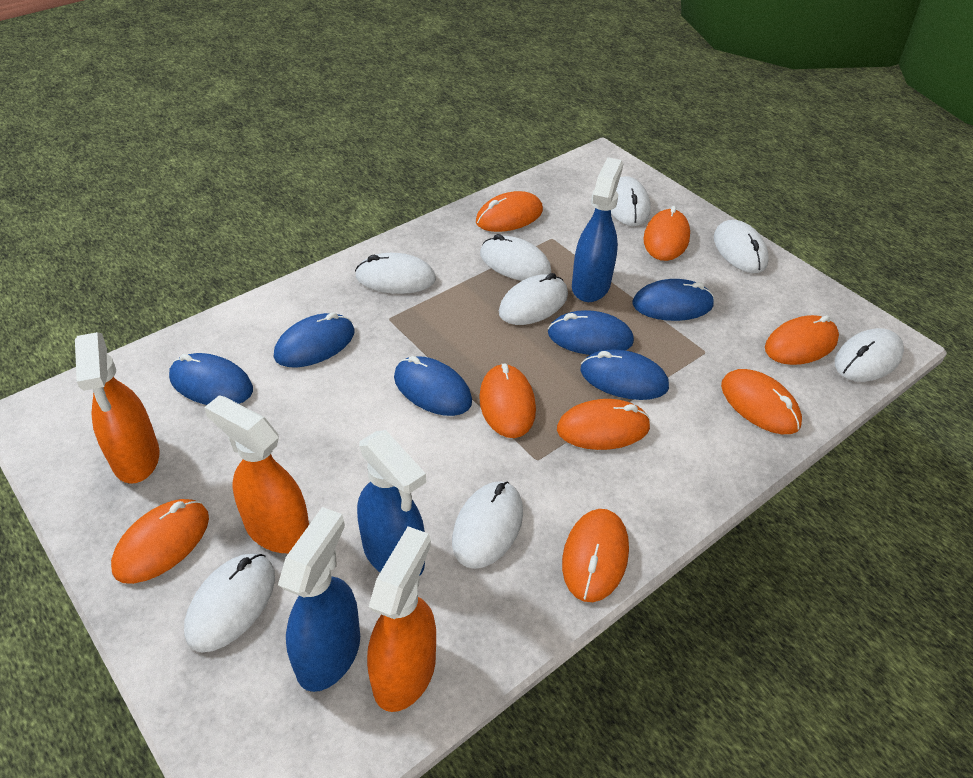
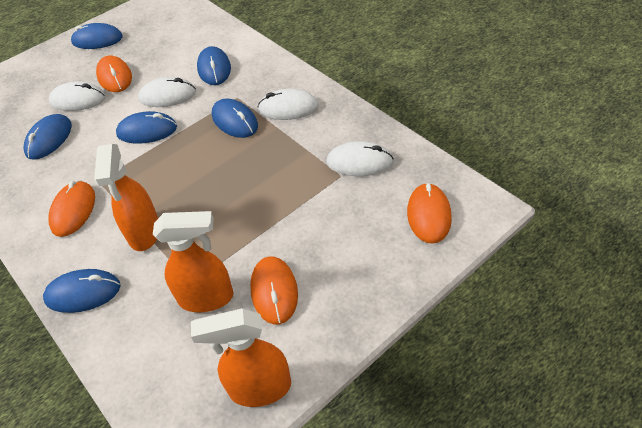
blue spray bottle: 3 -> 0
orange mouse: 8 -> 4
white mouse: 8 -> 4

